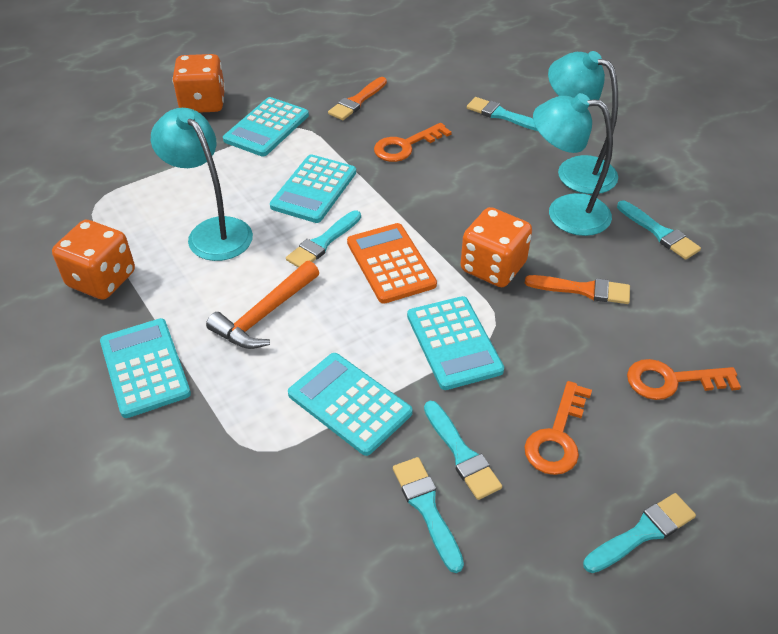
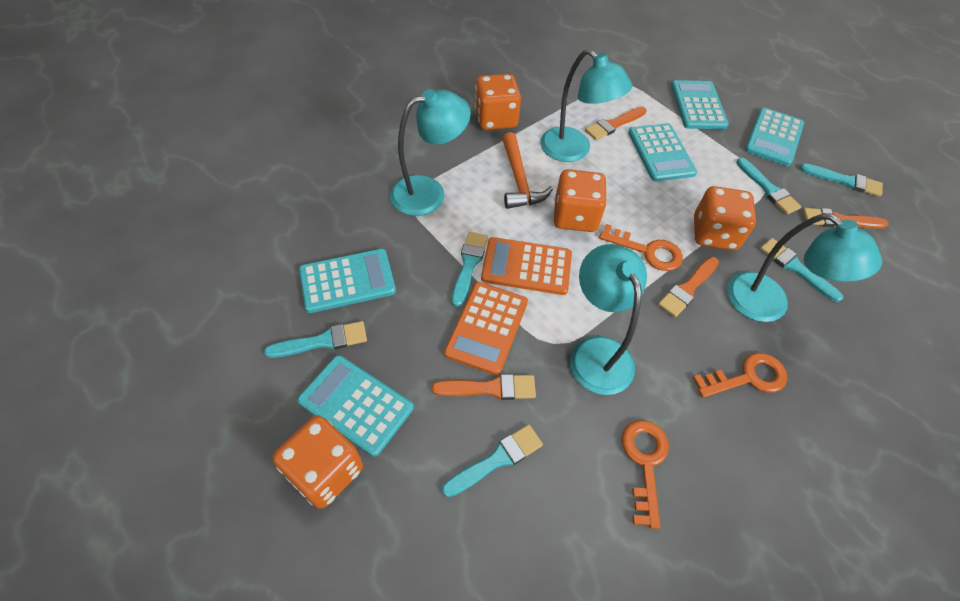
orange brush: 2 -> 4
orange calculator: 1 -> 2
orange dice: 3 -> 4
turquoise lamp: 3 -> 4

